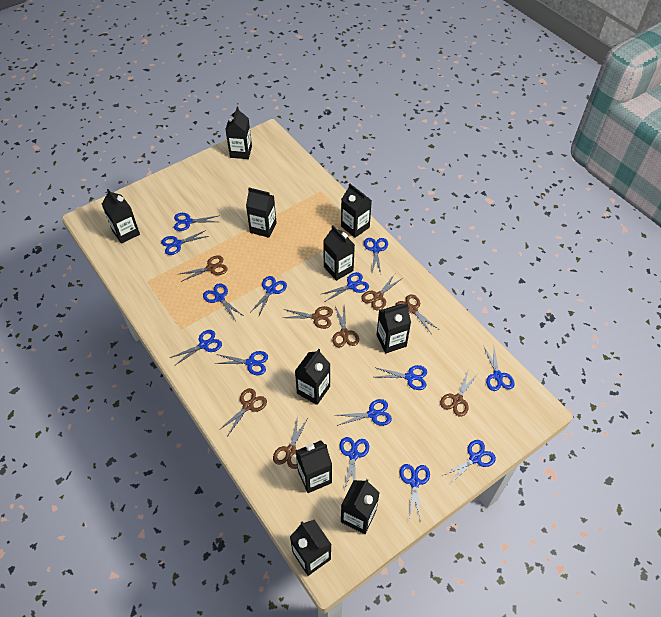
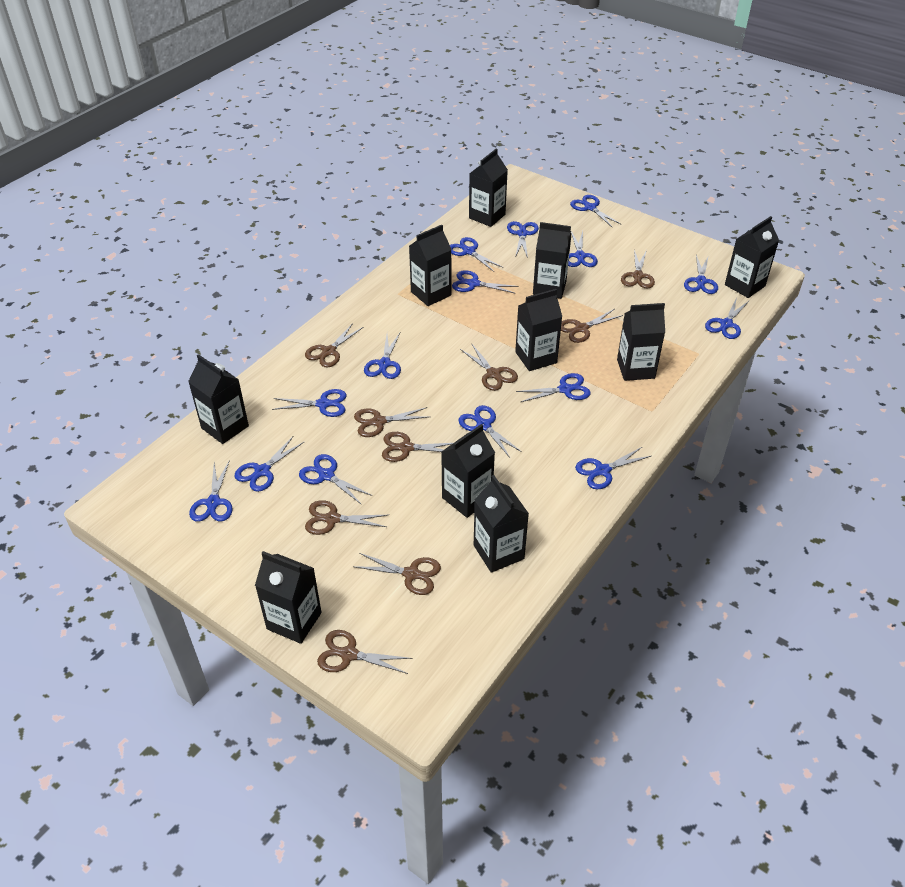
blue scissors: 14 -> 15
brown scissors: 8 -> 9

